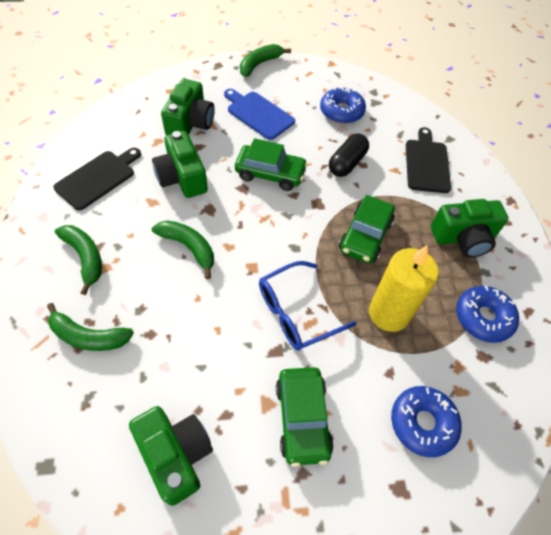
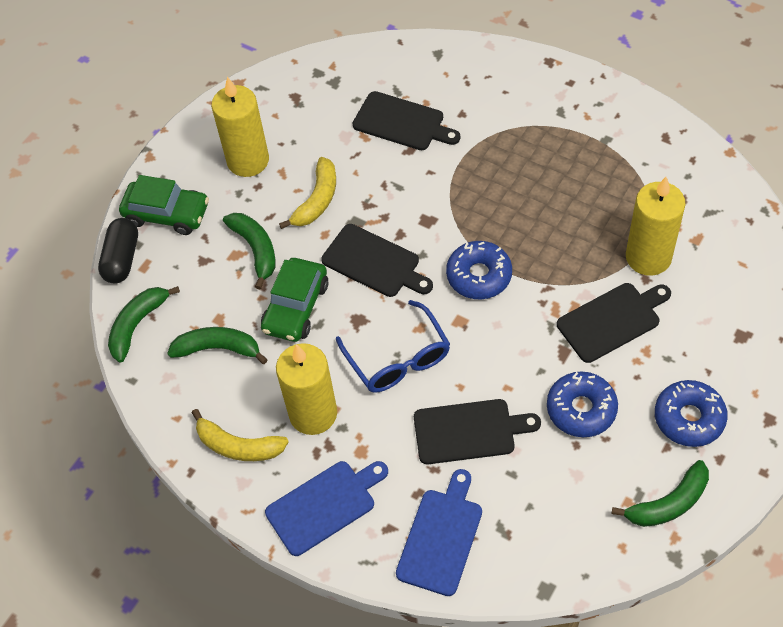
black cutting board: 2 -> 4
blue cutting board: 1 -> 2
green camera: 4 -> 0
green car: 3 -> 2
yellow banana: 0 -> 2
yellow candle: 1 -> 3

